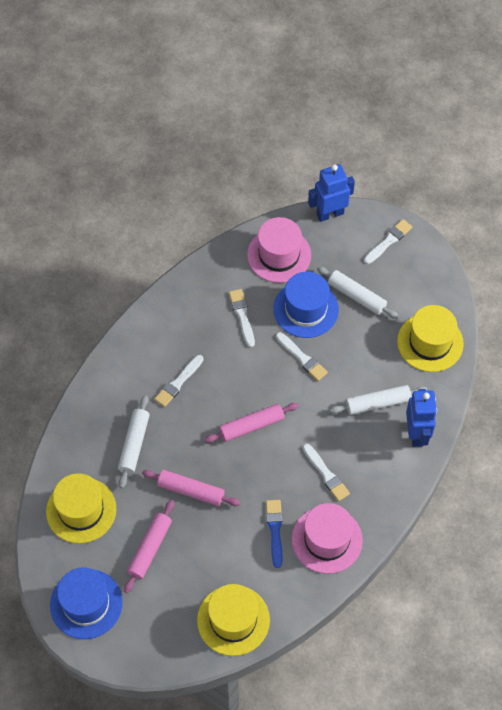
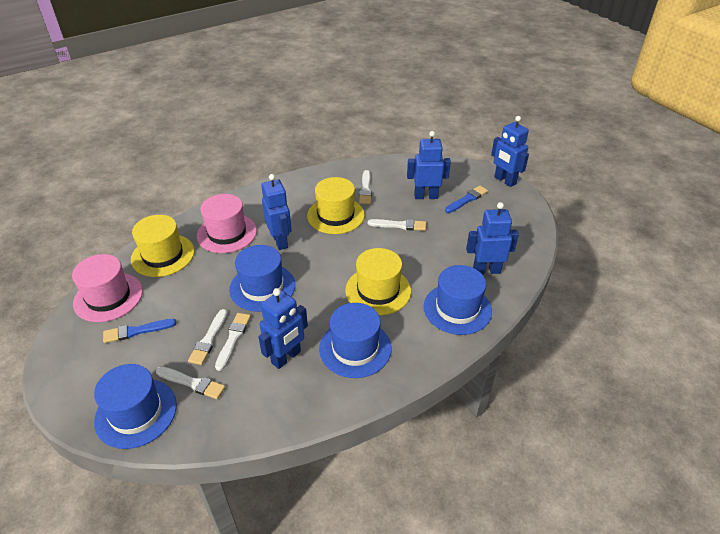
blue brush: 1 -> 2
blue hat: 2 -> 4
blue robot: 2 -> 5
pink rolling pin: 3 -> 0
white rolling pin: 3 -> 0

